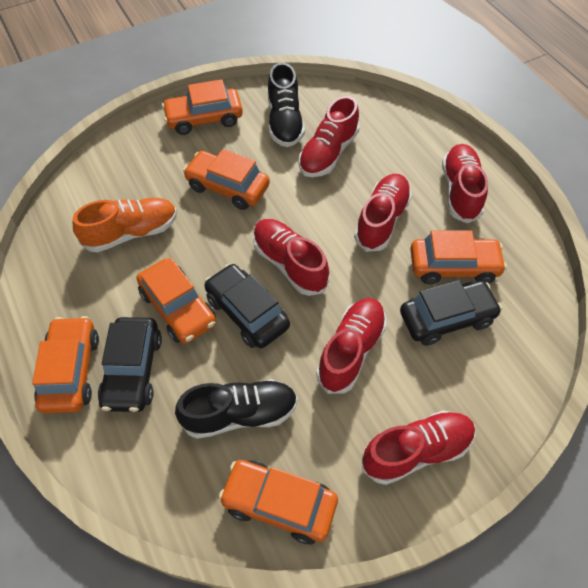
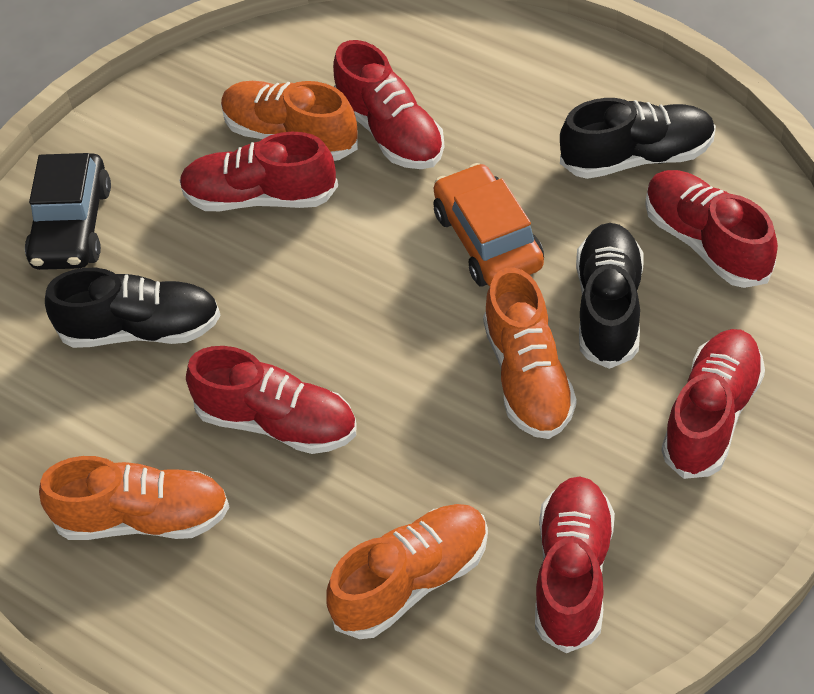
black car: 3 -> 1
black shoe: 2 -> 3
orange car: 6 -> 1
orange shoe: 1 -> 4

